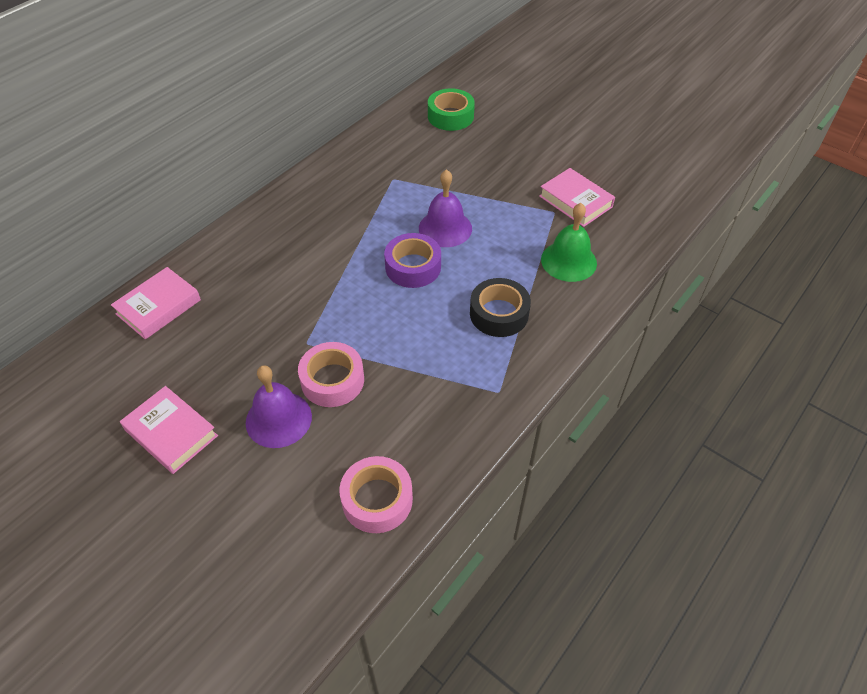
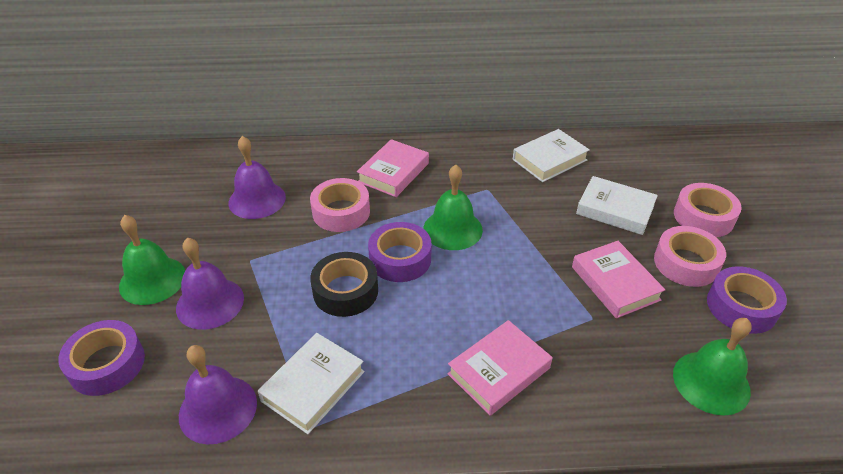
green bell: 1 -> 3
green tape: 1 -> 0
pink tape: 2 -> 3
purple bell: 2 -> 3
purple tape: 1 -> 3
white book: 0 -> 3

